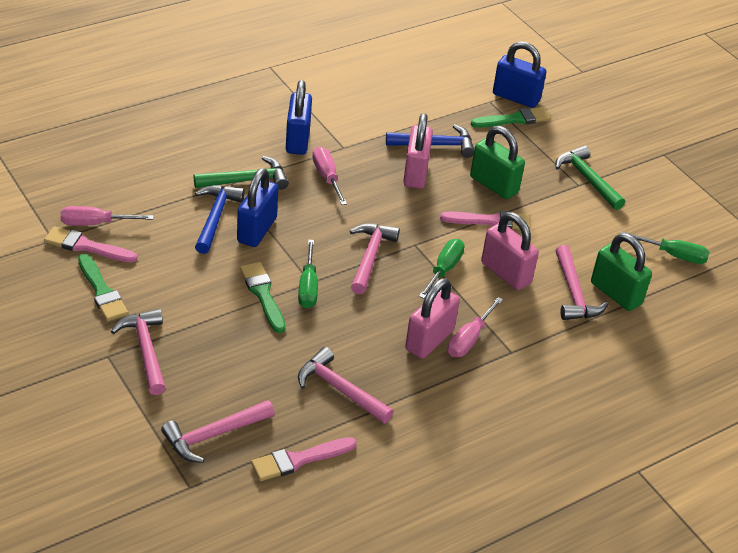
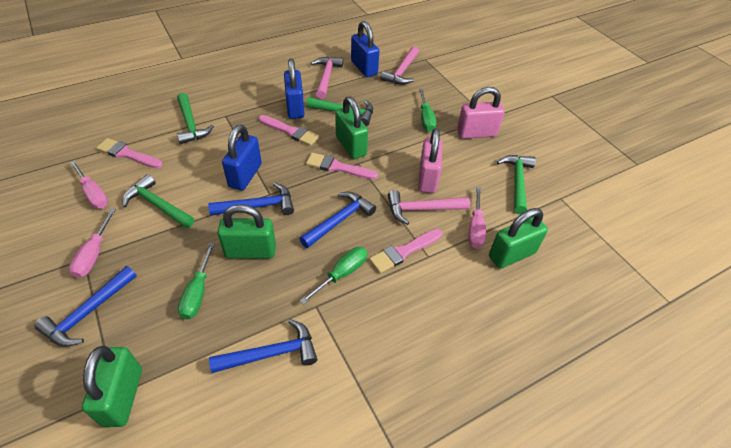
blue hammer: 2 -> 4
green brush: 3 -> 0
green hammer: 2 -> 4
green padlock: 2 -> 4
pink brush: 3 -> 4
pink hammer: 5 -> 3
pink padlock: 3 -> 2

